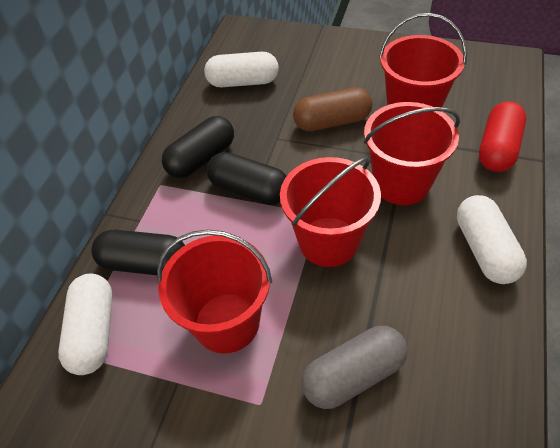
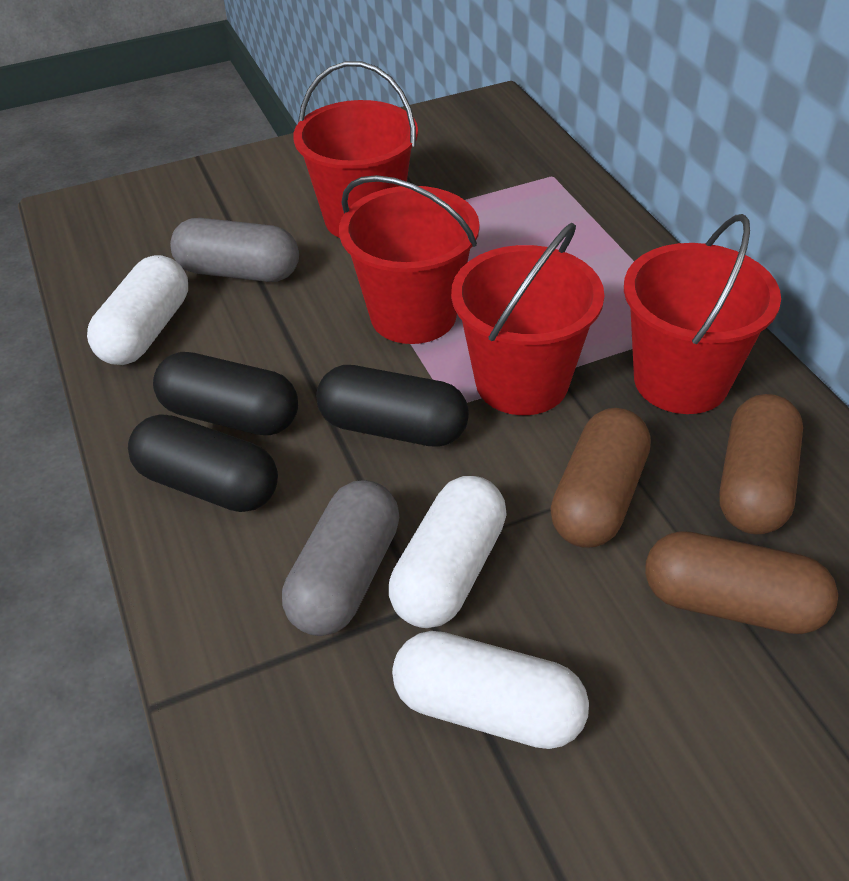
brown capsule: 1 -> 3
grey capsule: 1 -> 2
red capsule: 1 -> 0

